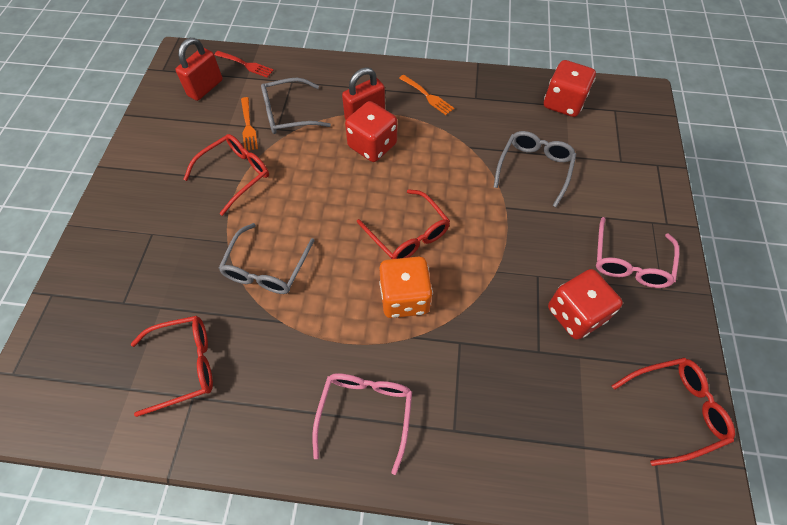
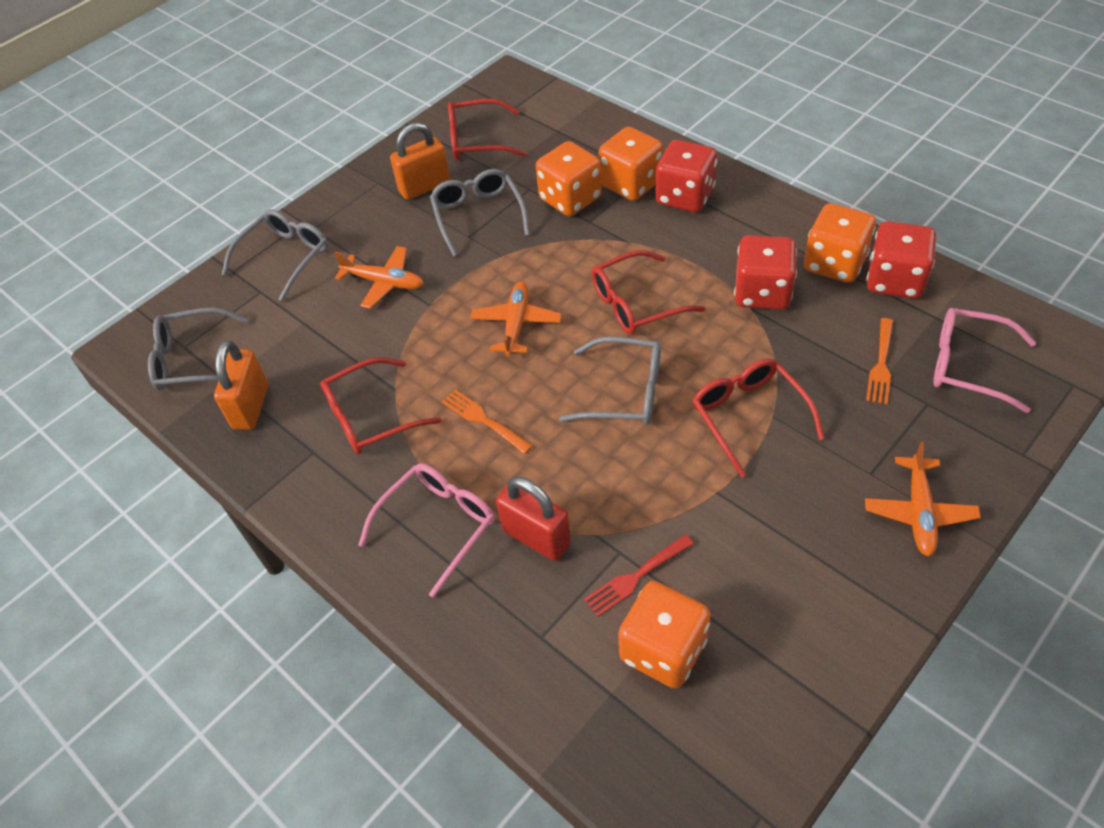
grey glasses: 3 -> 4
orange dice: 1 -> 4
orange padlock: 0 -> 2
orange plane: 0 -> 3
red padlock: 2 -> 1

